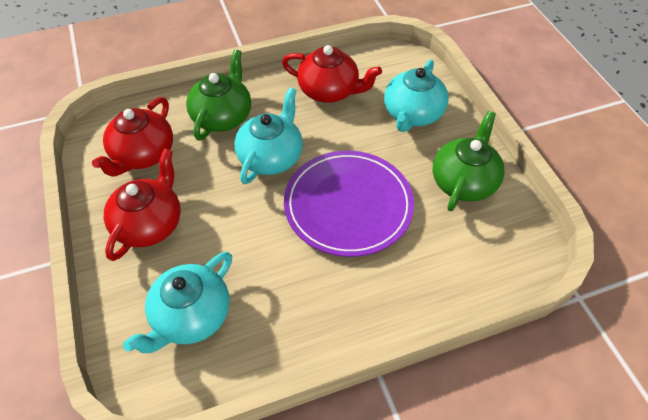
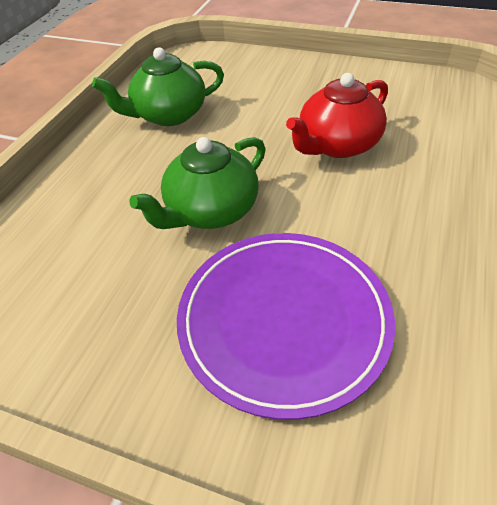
red teapot: 3 -> 1
turquoise teapot: 3 -> 0

